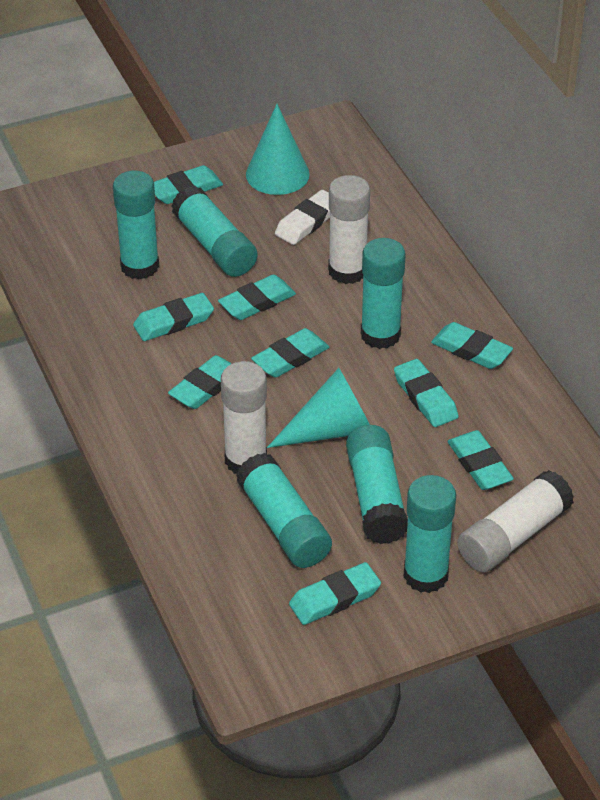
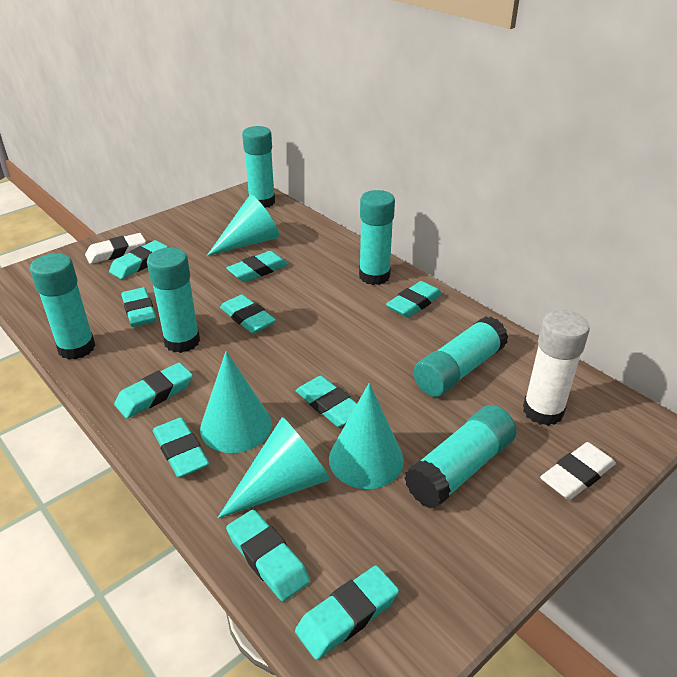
turquoise cone: 2 -> 4
turquoise eraser: 9 -> 10
white eraser: 1 -> 2
white glue stick: 3 -> 1

